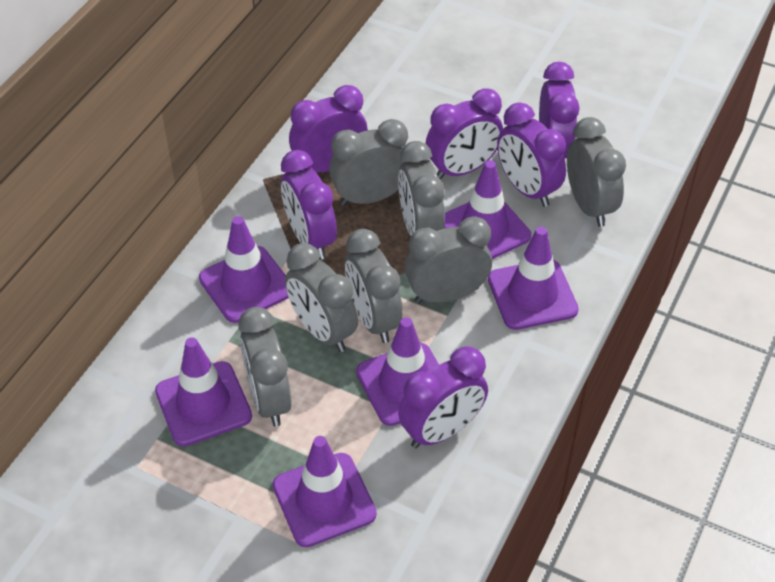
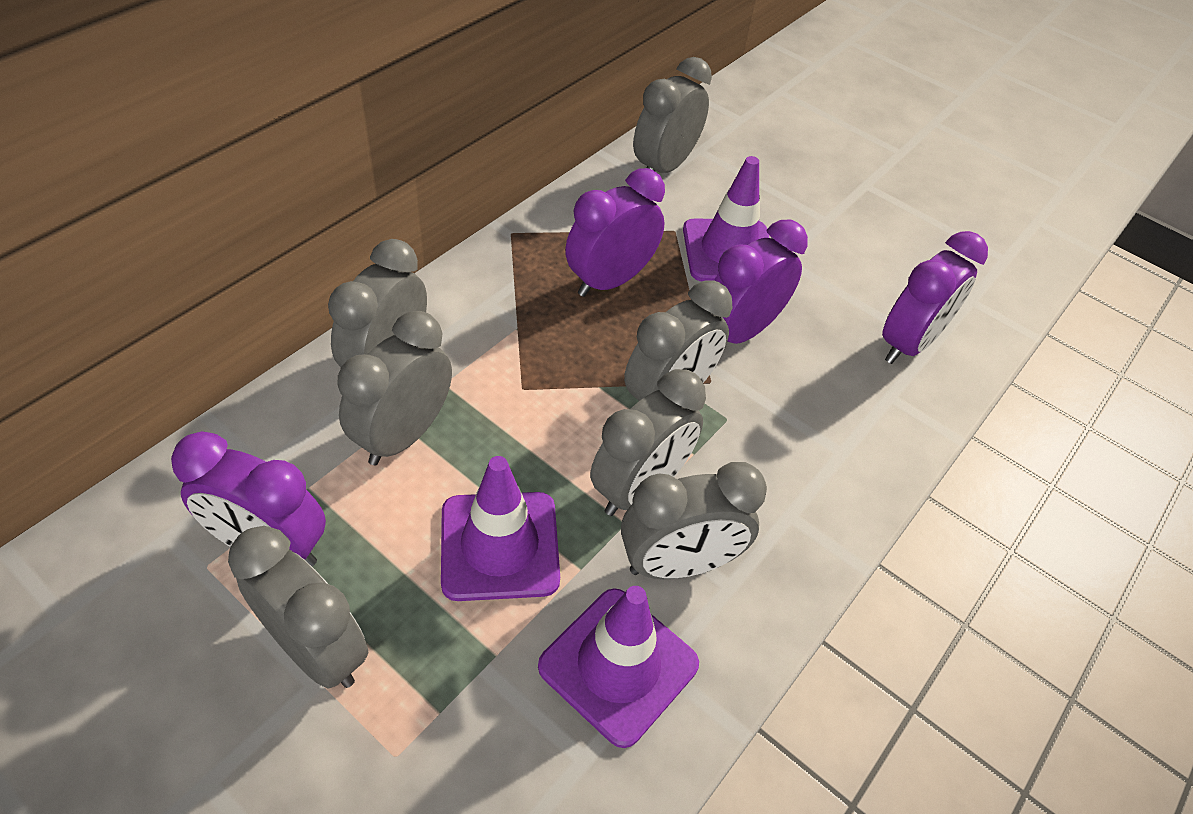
purple clock: 6 -> 4
purple traffic cone: 6 -> 3

